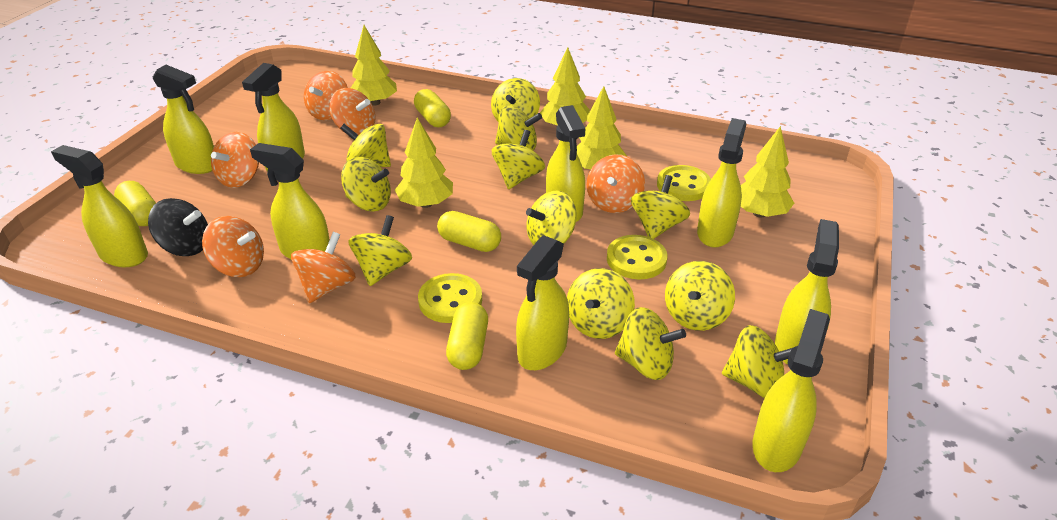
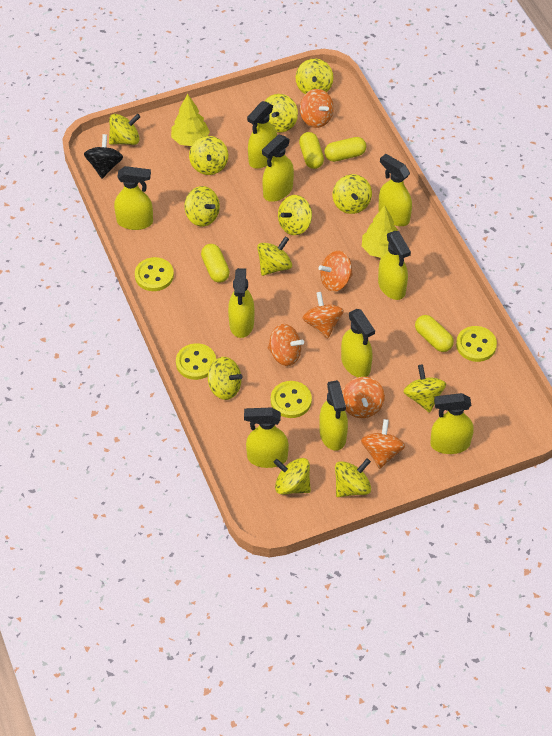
yellow button: 3 -> 4
yellow spray bottle: 9 -> 10
yellow tree: 5 -> 2

